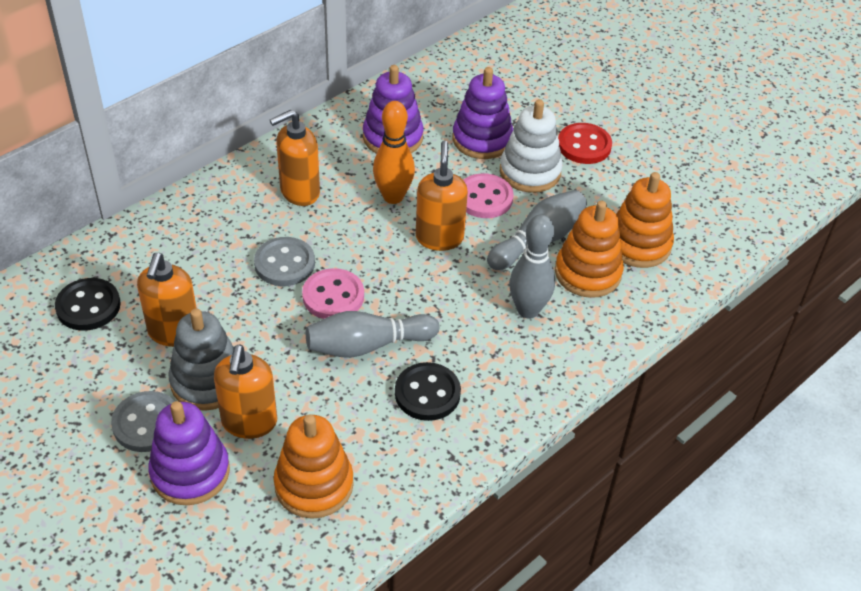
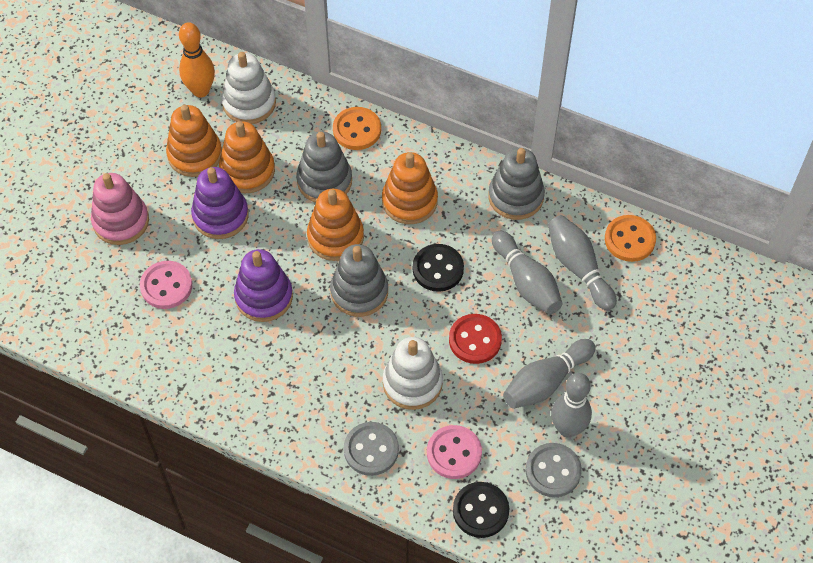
grey bowling pin: 3 -> 4
grey stacking toy: 1 -> 3
orange button: 0 -> 2
orange soap dispenser: 4 -> 0
orange stacking toy: 3 -> 4
pink stacking toy: 0 -> 1
purple stacking toy: 3 -> 2
white stacking toy: 1 -> 2

